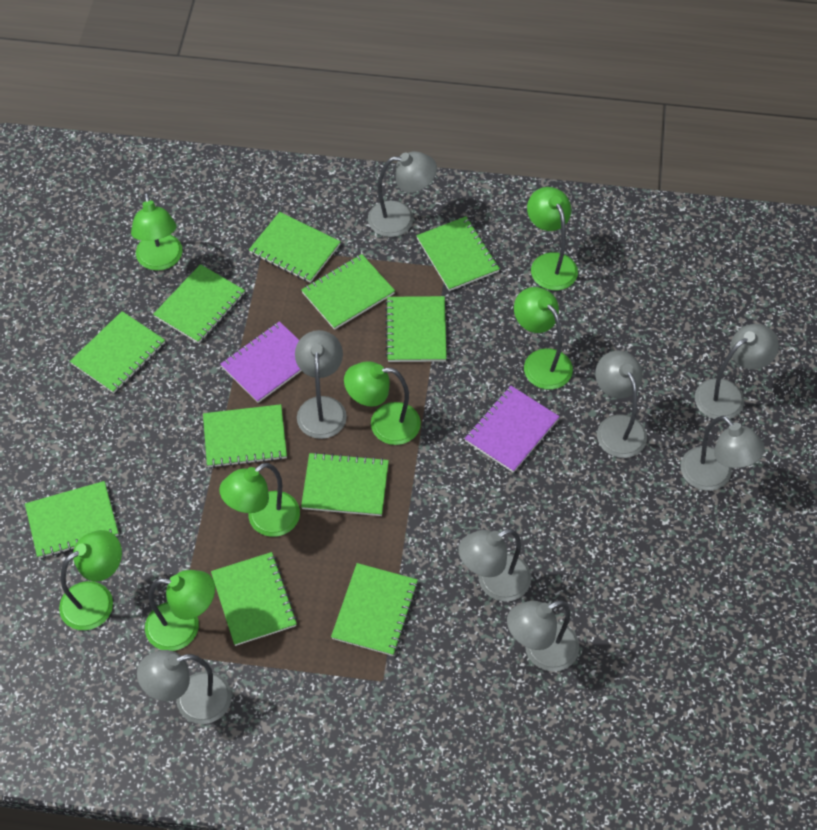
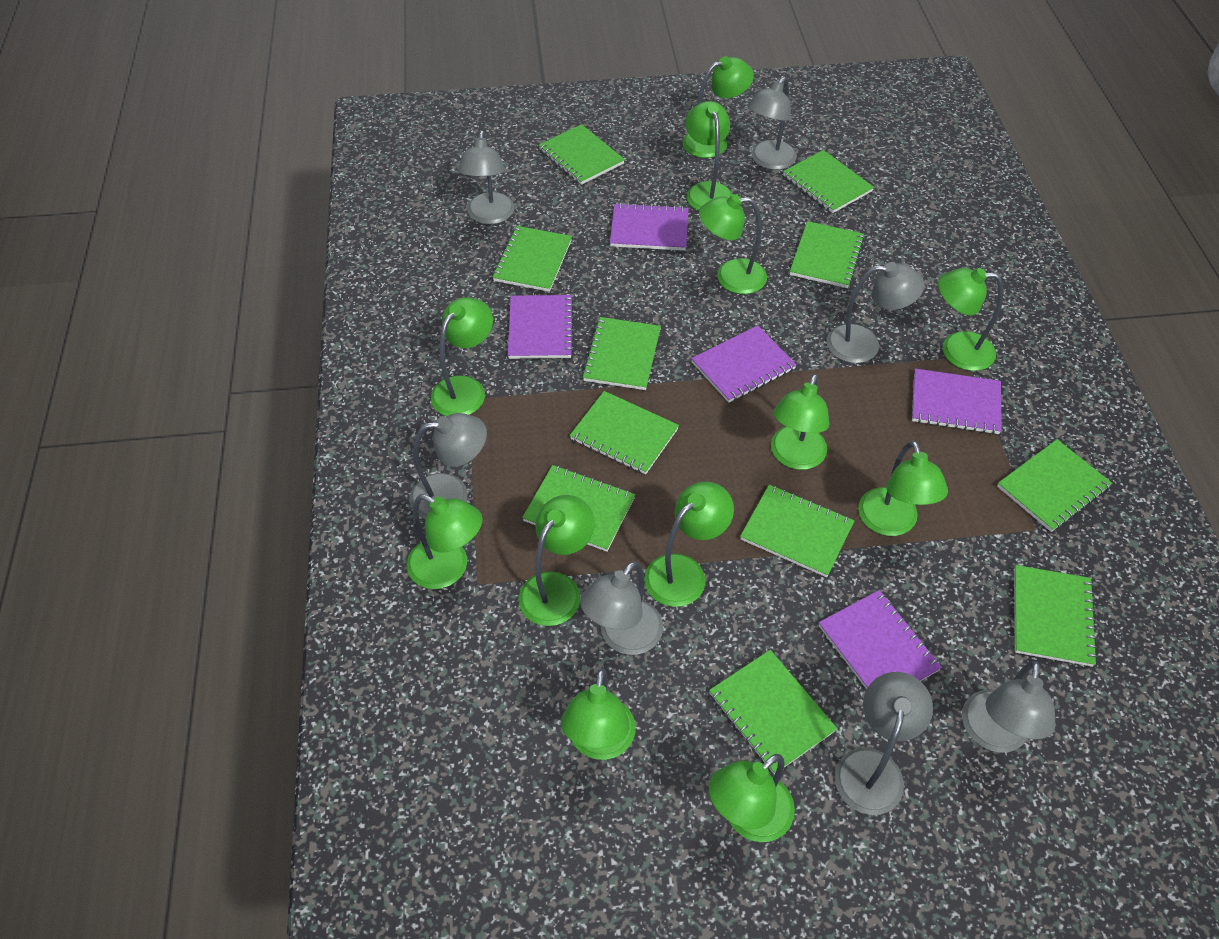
green lamp: 7 -> 12
grey lamp: 8 -> 7
purple notebook: 2 -> 5

